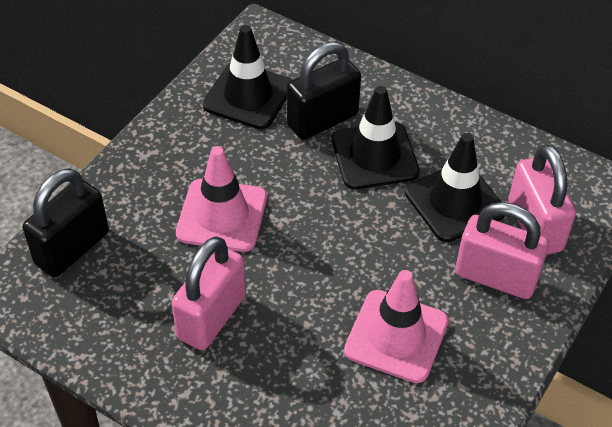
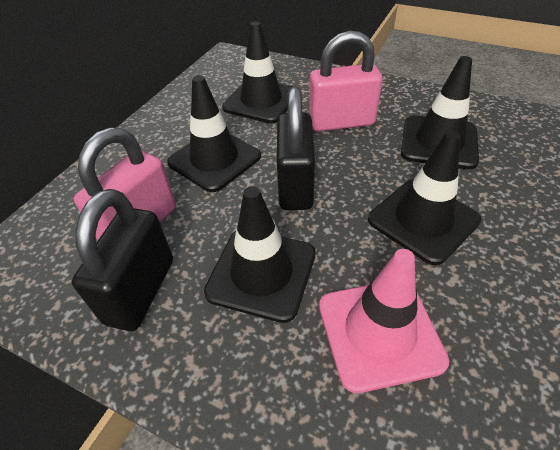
black traffic cone: 3 -> 5
pink padlock: 3 -> 2
pink traffic cone: 2 -> 1

